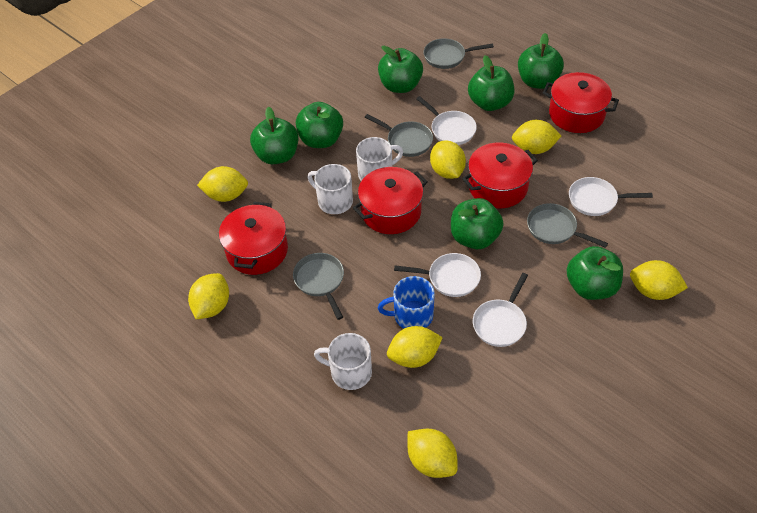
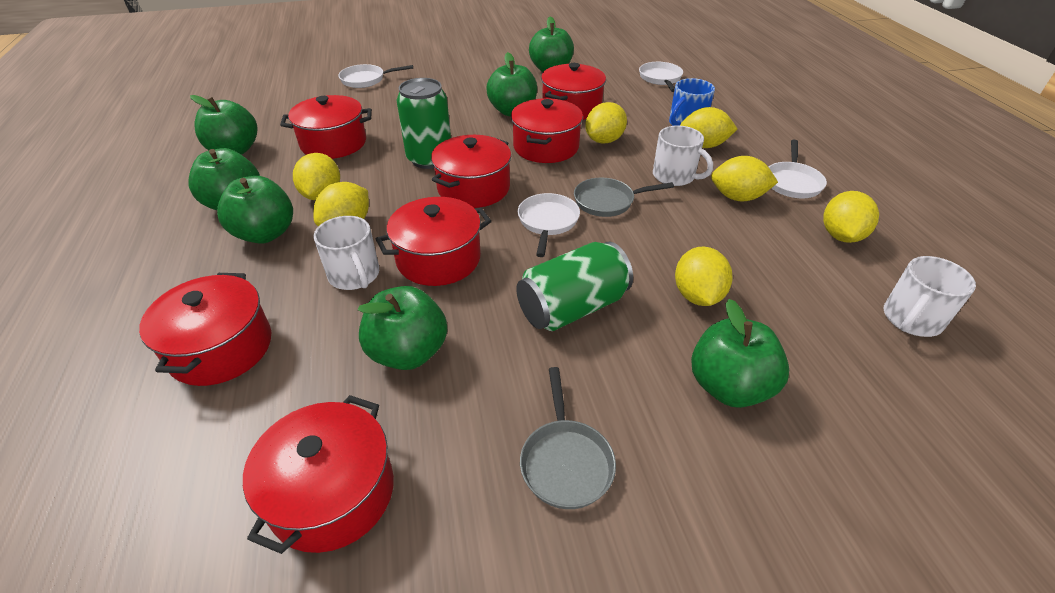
green can: 0 -> 2
grey pan: 4 -> 2
red pot: 4 -> 7

